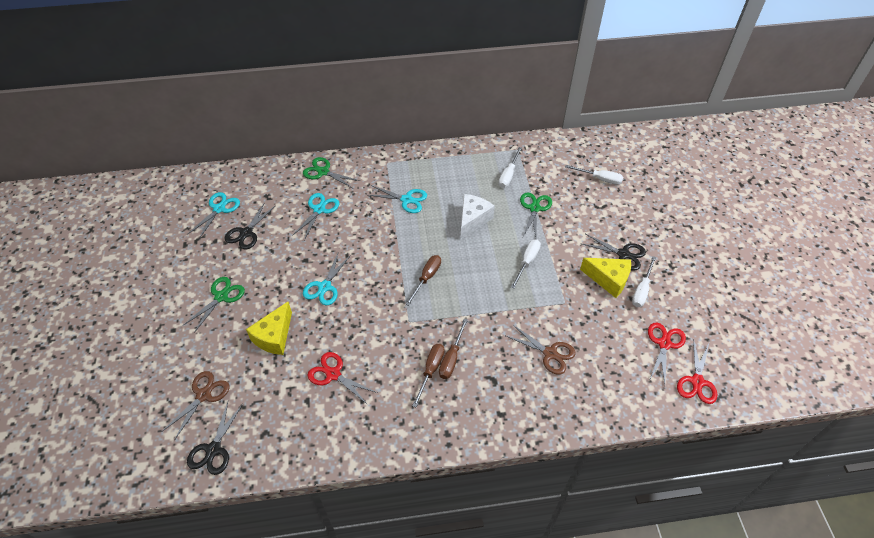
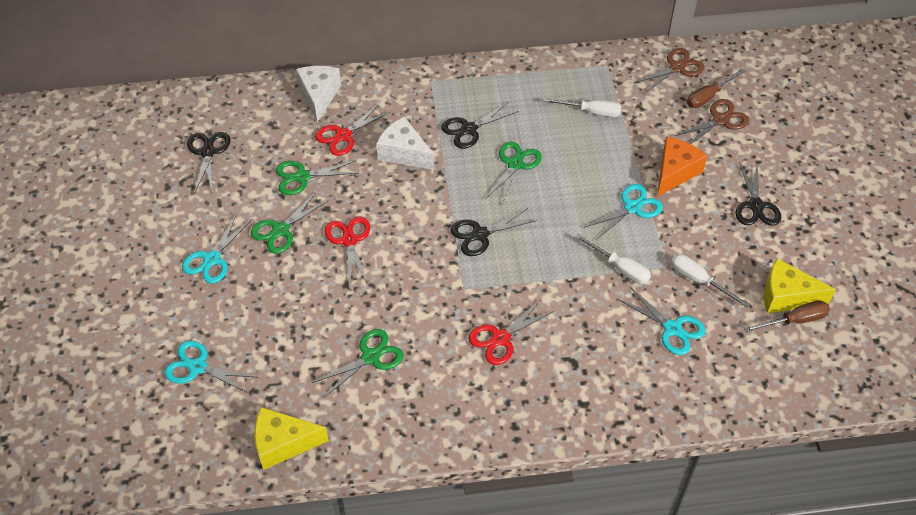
black scissors: 3 -> 4
brown screwdriver: 3 -> 2
green scissors: 3 -> 4
orange cheese: 0 -> 1
white cheese: 1 -> 2
white screwdriver: 4 -> 3

